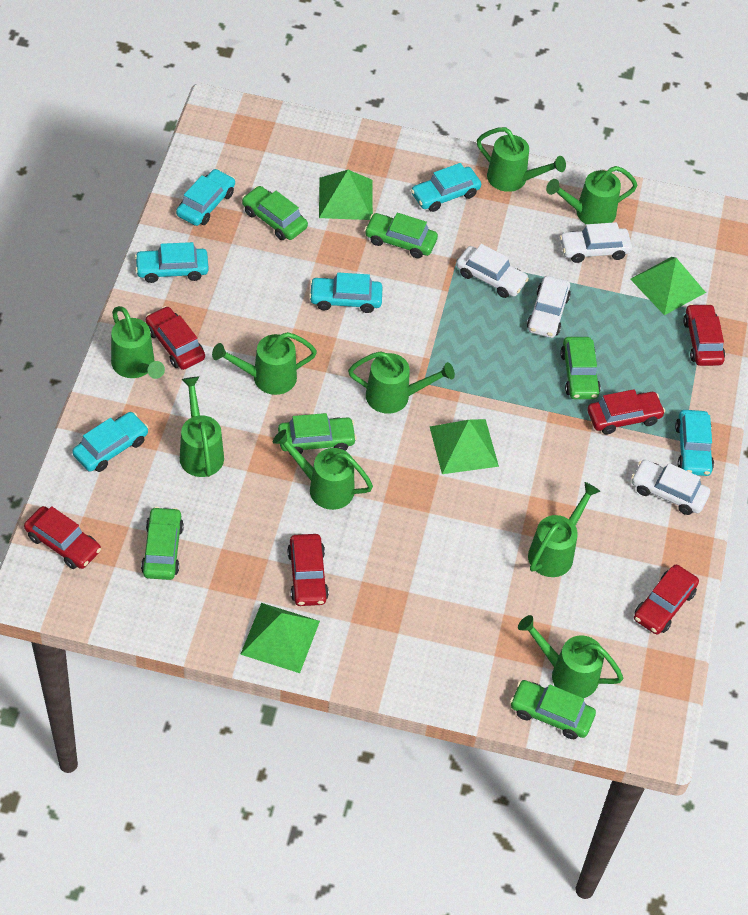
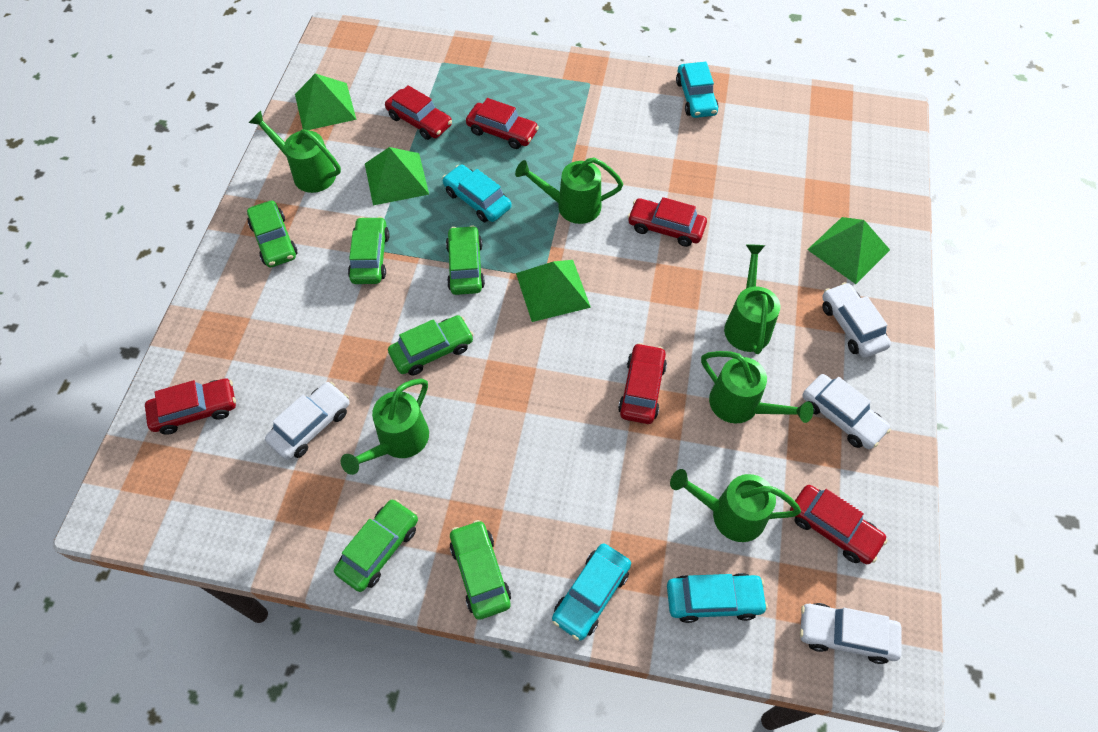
green watering can: 9 -> 6
turquoise car: 6 -> 4

